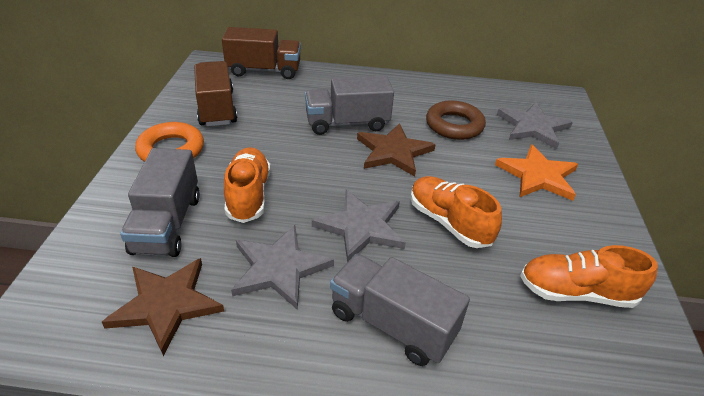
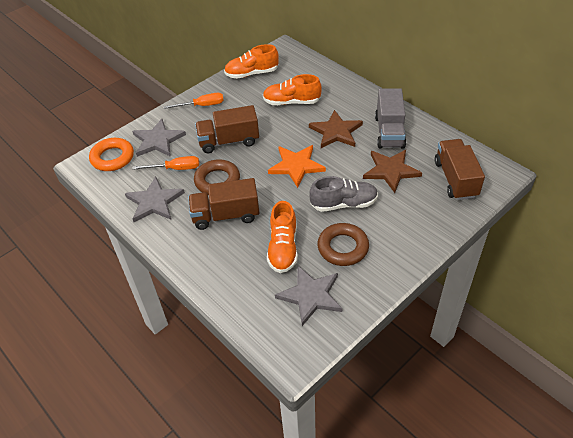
brown ring: 1 -> 2
brown truck: 2 -> 3
grey shoe: 0 -> 1
grey truck: 3 -> 1
orange screwdriver: 0 -> 2

